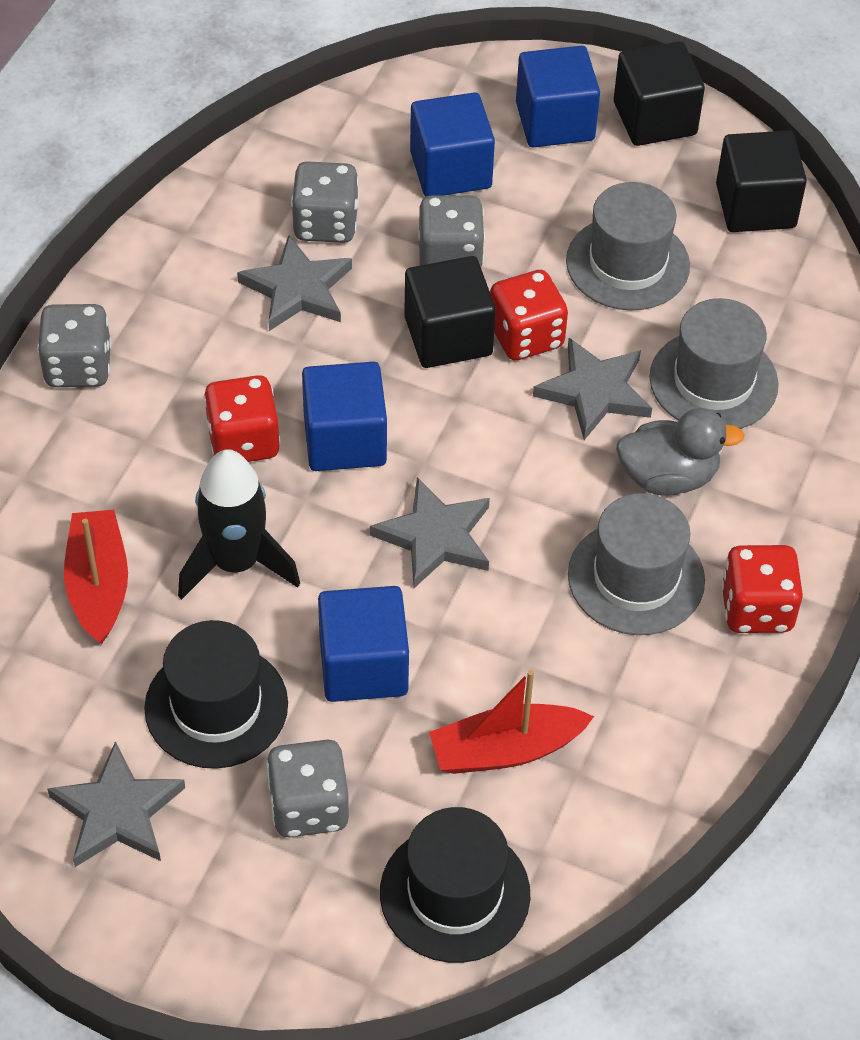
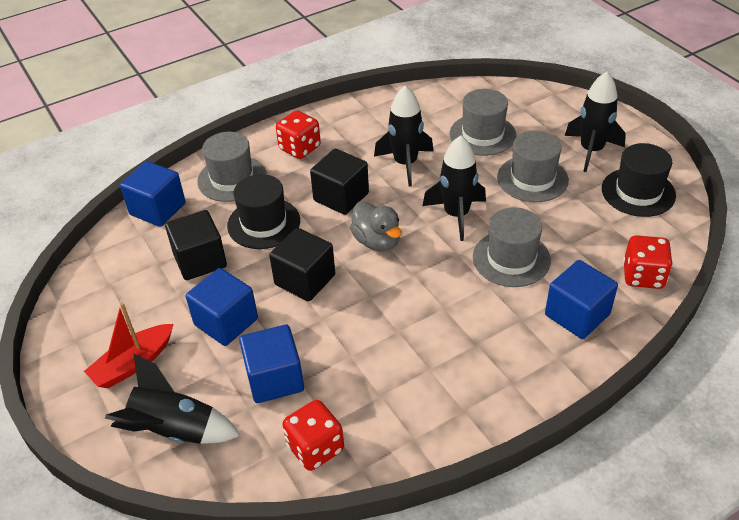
black rocket: 1 -> 4
grey dice: 4 -> 0
grey hat: 3 -> 4
grey star: 4 -> 0
red boat: 2 -> 1

